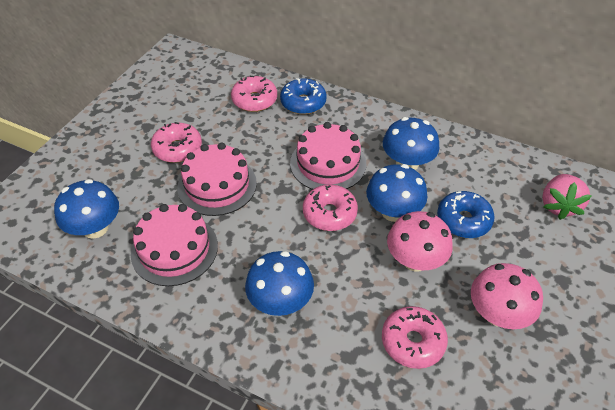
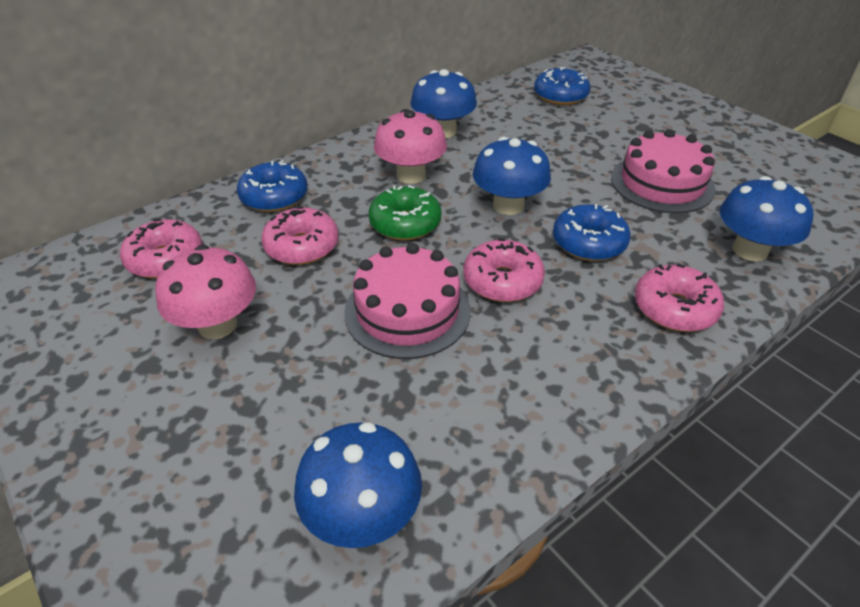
blue donut: 2 -> 3
green donut: 0 -> 1
pink cake: 3 -> 2
pink strawberry: 1 -> 0

